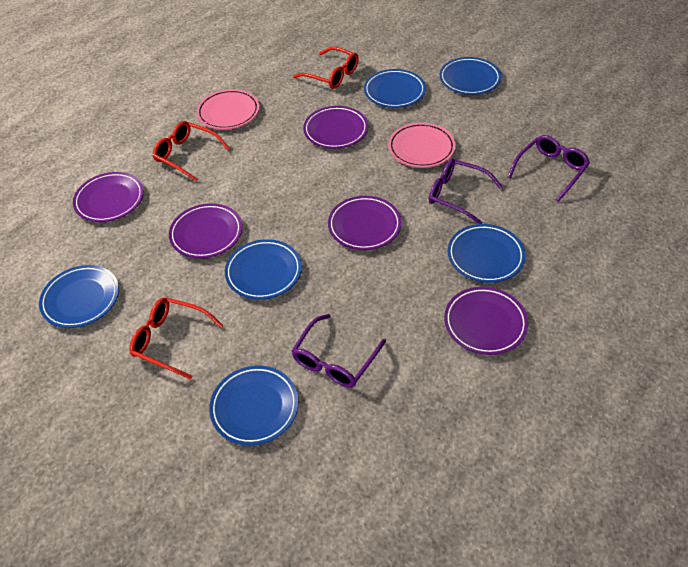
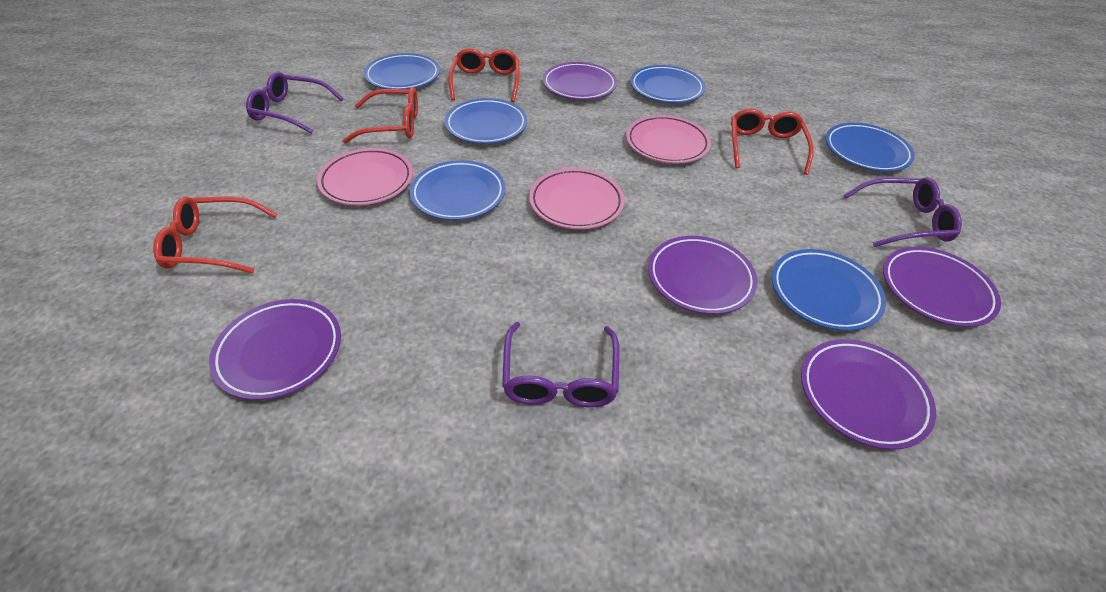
pink plate: 2 -> 3
red glasses: 3 -> 4

